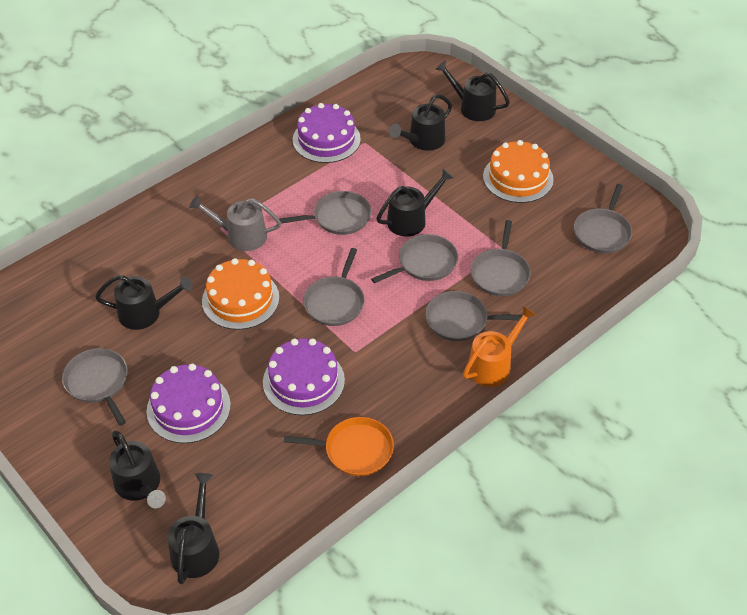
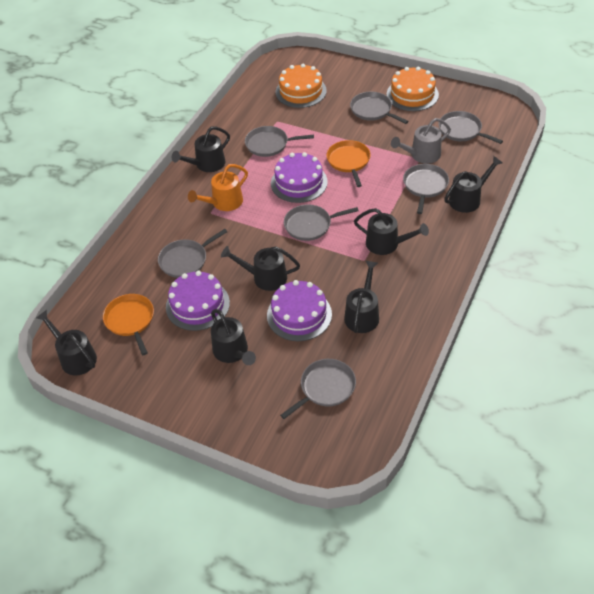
black watering can: 6 -> 7
orange pan: 1 -> 2

